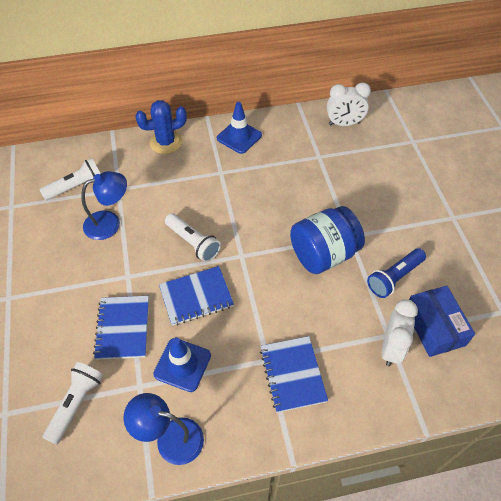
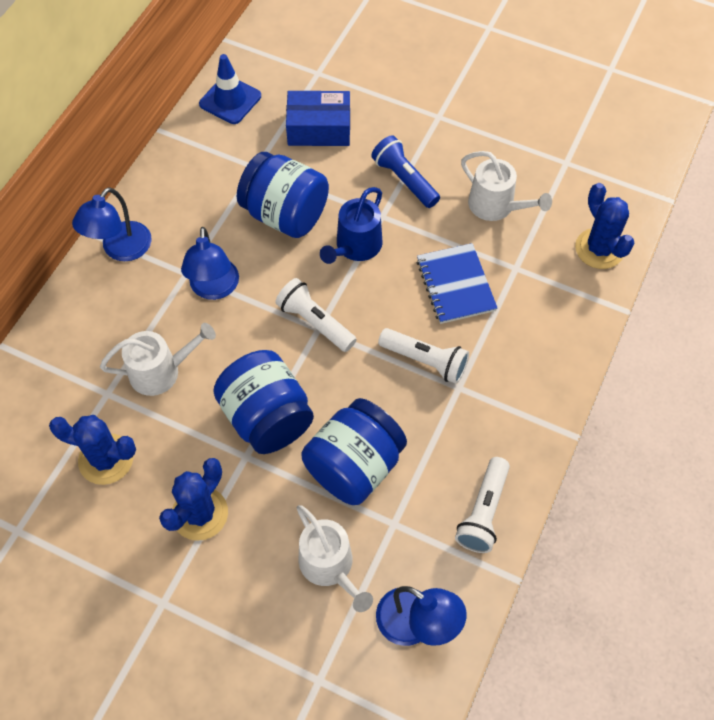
blue cactus: 1 -> 3
blue jar: 1 -> 3
blue lamp: 2 -> 3
blue notebook: 3 -> 1
blue traffic cone: 2 -> 1
blue watering can: 0 -> 1
white clock: 2 -> 0
white watering can: 0 -> 3

